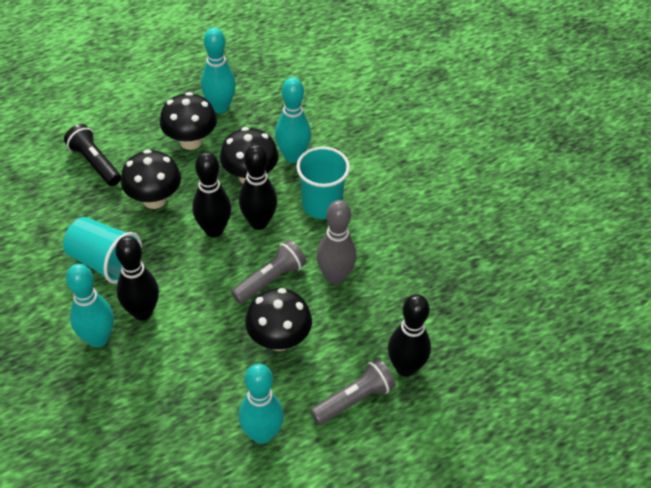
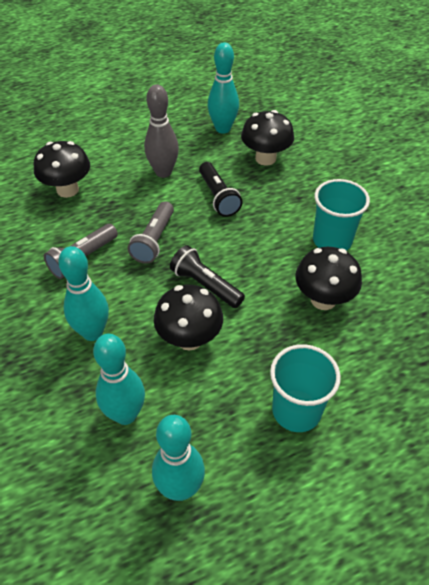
black bowling pin: 4 -> 0
black flashlight: 1 -> 2

